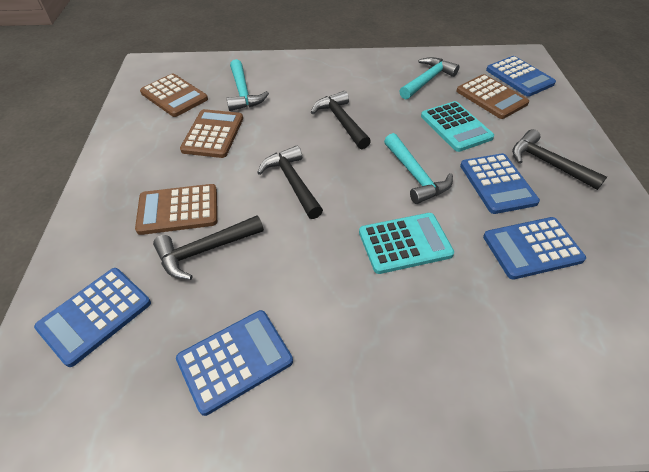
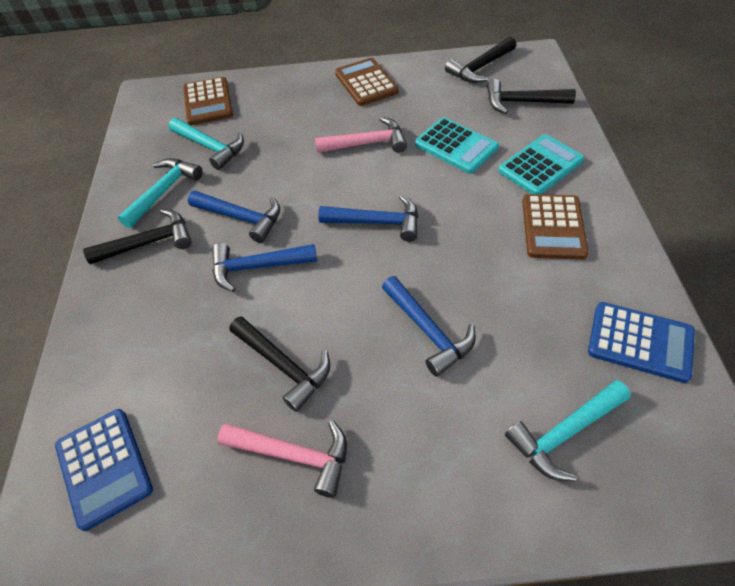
blue calculator: 5 -> 2
blue hammer: 0 -> 4
brown calculator: 4 -> 3
pink hammer: 0 -> 2

